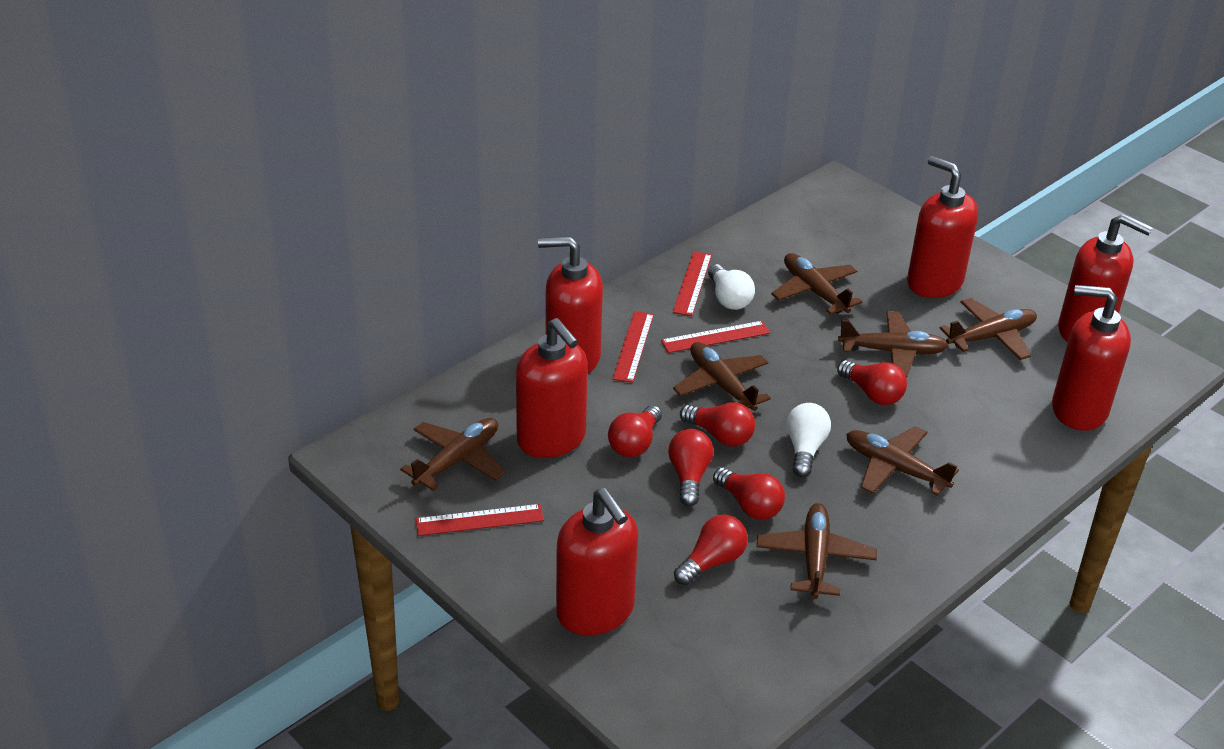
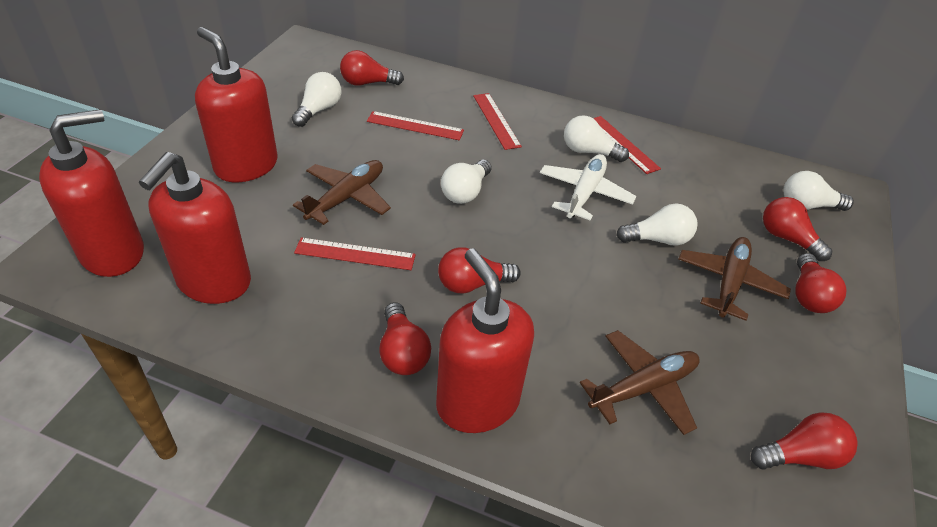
brown plane: 7 -> 3
red soap dispenser: 6 -> 4
white light bulb: 2 -> 5
white plane: 0 -> 1

